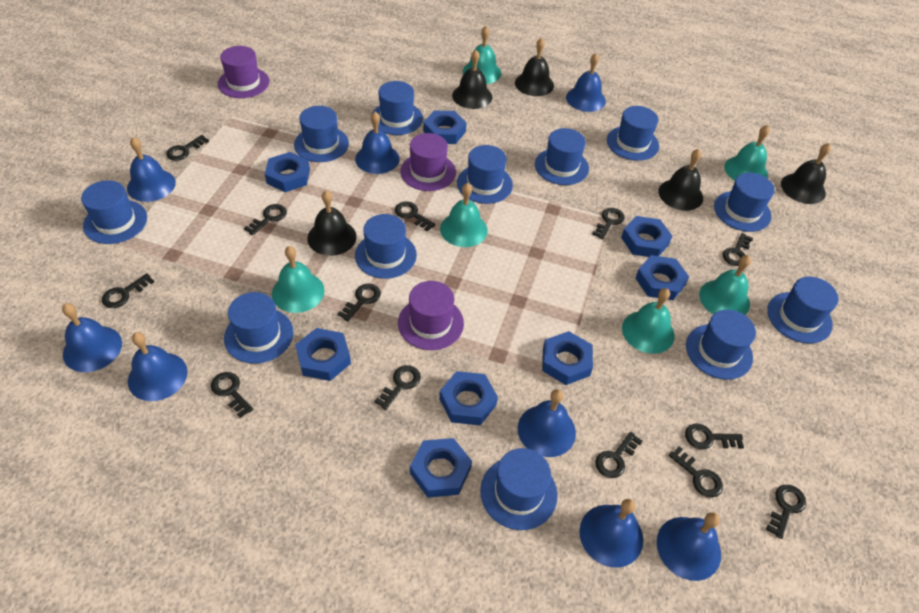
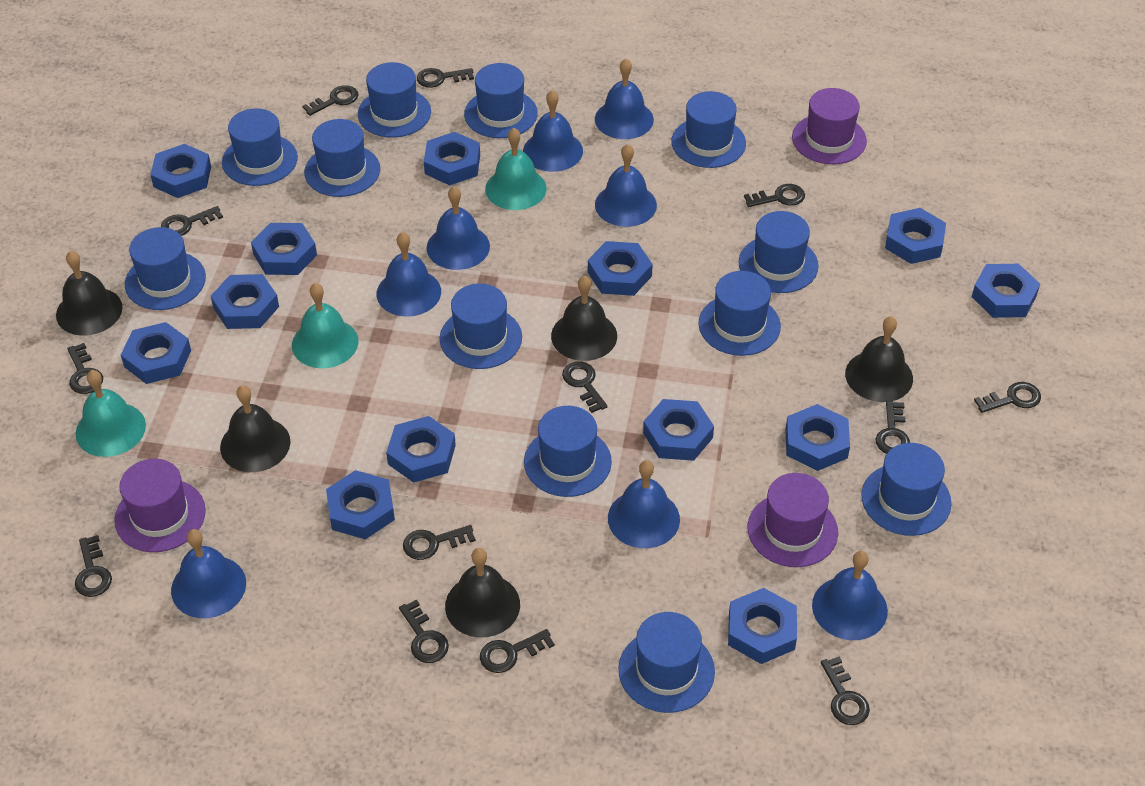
blue nut: 8 -> 13
turquoise bell: 6 -> 3

